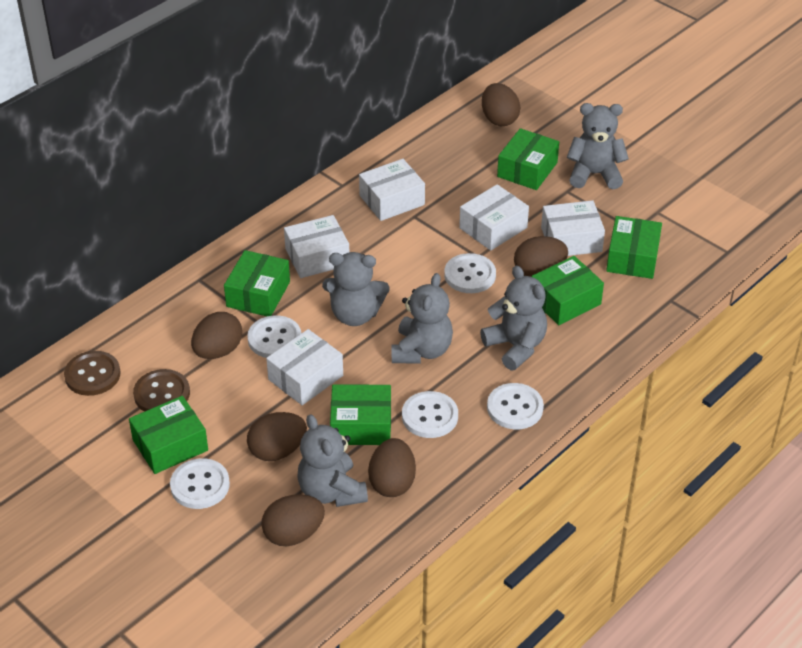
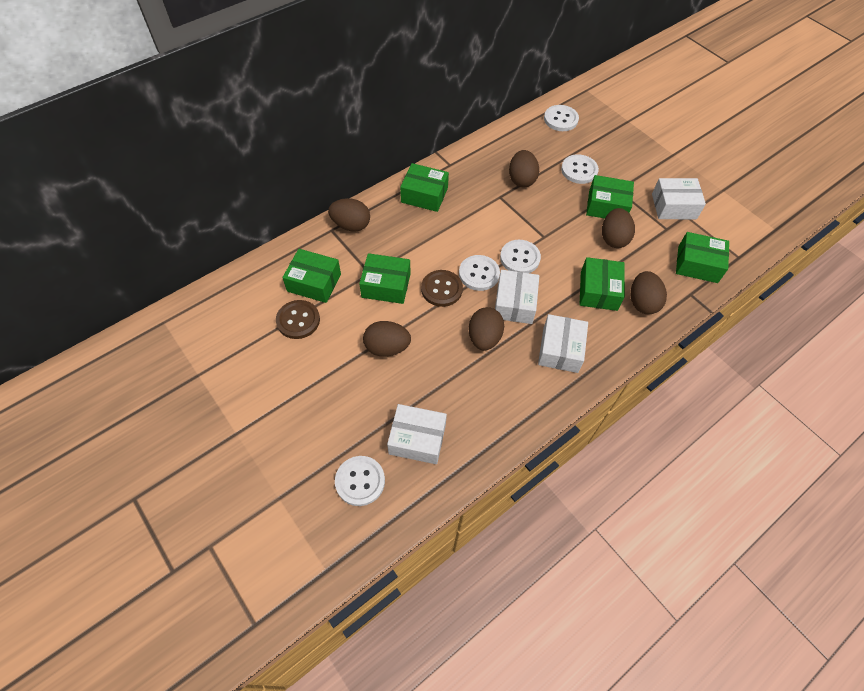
grey teddy bear: 5 -> 0
white box: 5 -> 4

